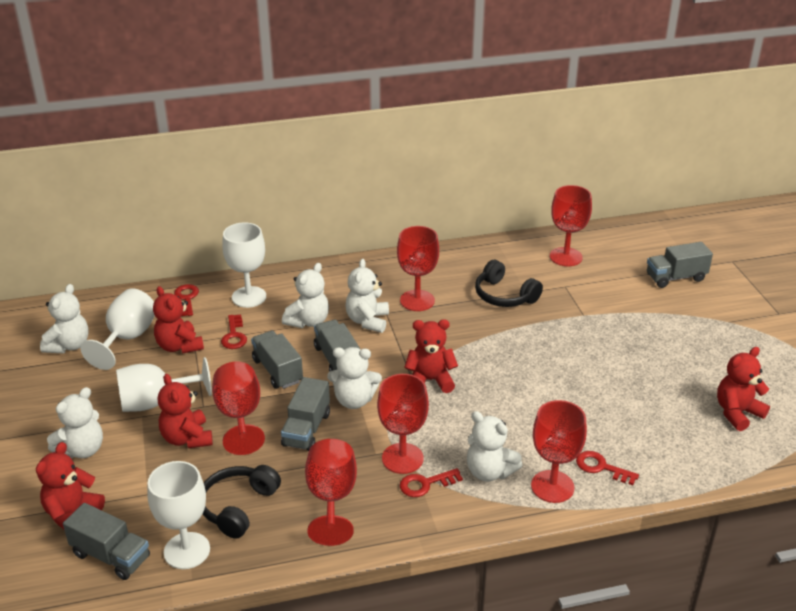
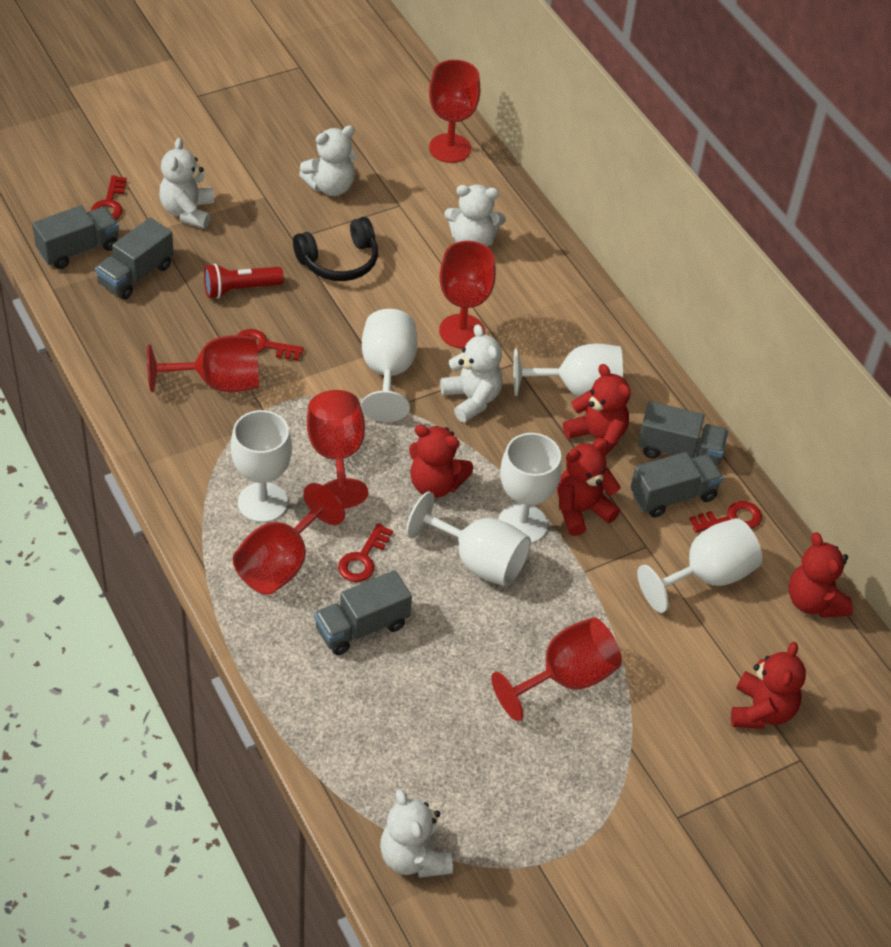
black headphones: 2 -> 1
red flashlight: 0 -> 1
white goblet: 4 -> 6
white teddy bear: 6 -> 5

